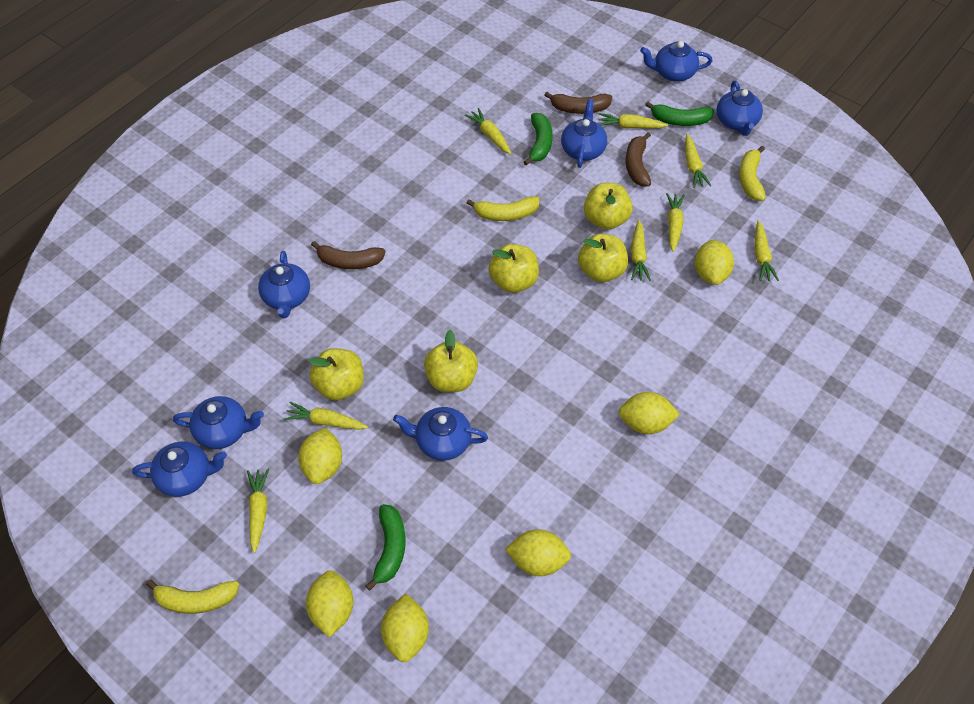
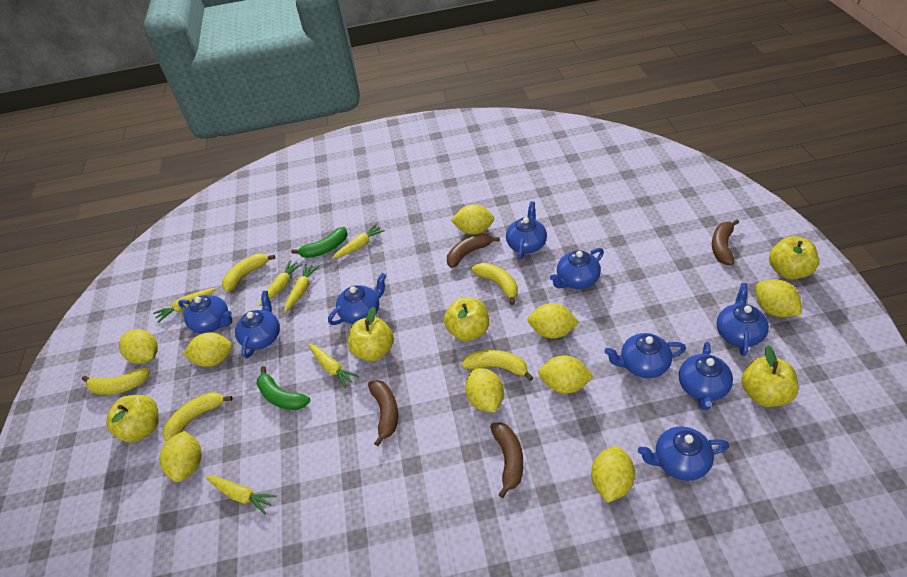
blue teapot: 7 -> 9
brown banana: 3 -> 4
green banana: 3 -> 2
yellow banana: 3 -> 5
yellow carrot: 8 -> 6
yellow lemon: 6 -> 9

